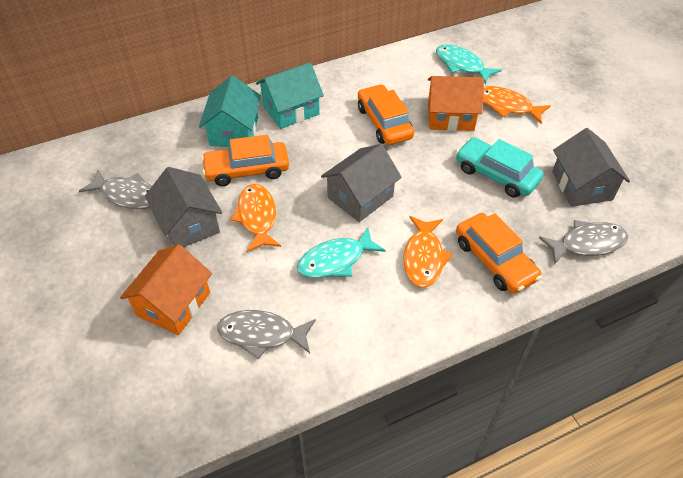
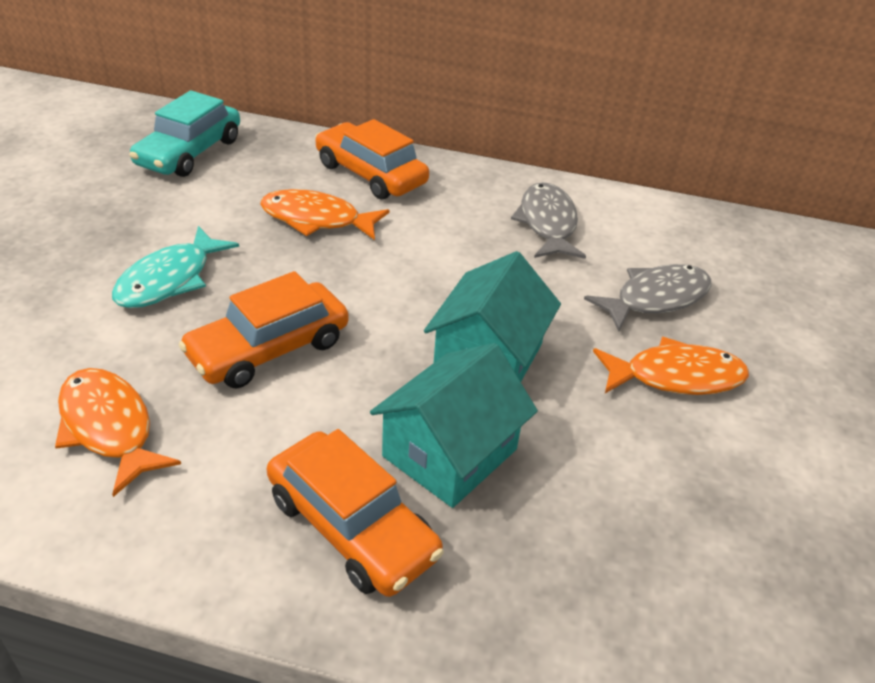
grey fish: 3 -> 2
grey house: 3 -> 0
orange house: 2 -> 0
turquoise fish: 2 -> 1

